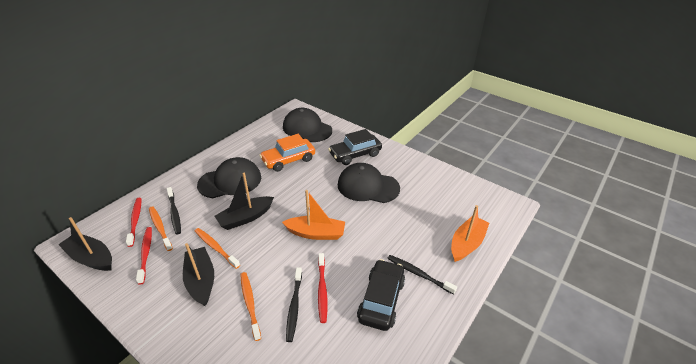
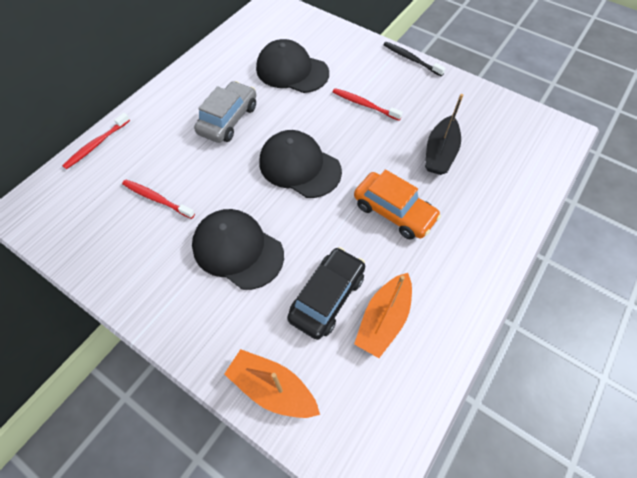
black boat: 3 -> 1
black car: 2 -> 1
black toothbrush: 3 -> 1
grey car: 0 -> 1
orange toothbrush: 3 -> 0

